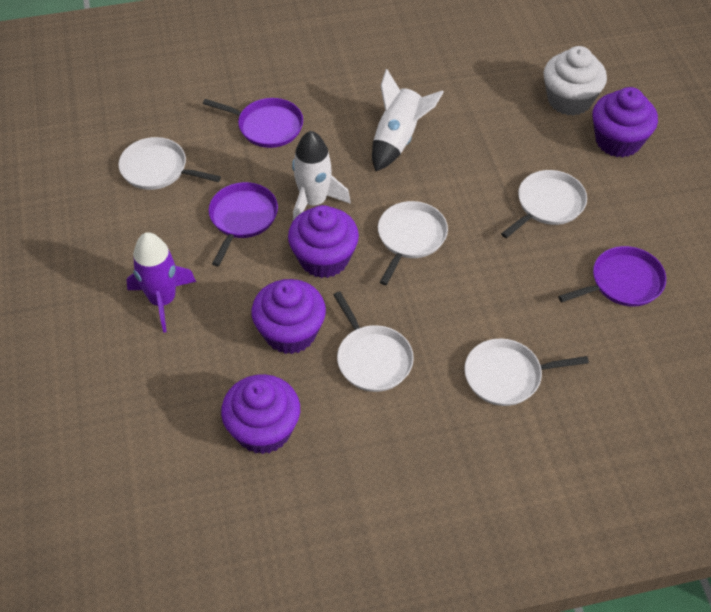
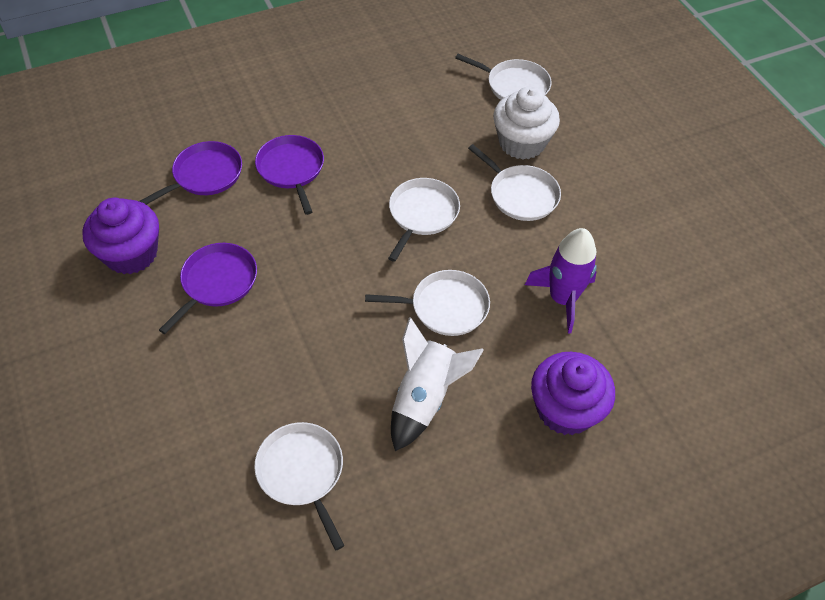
purple cupcake: 4 -> 2
white rocket: 2 -> 1

